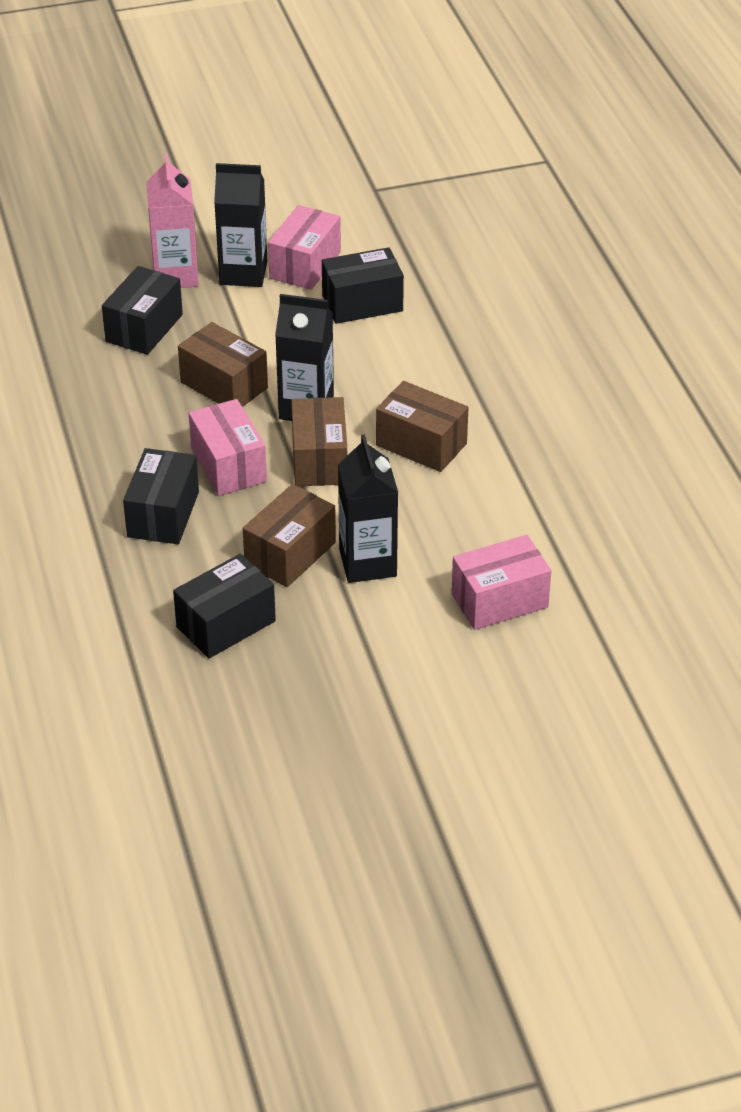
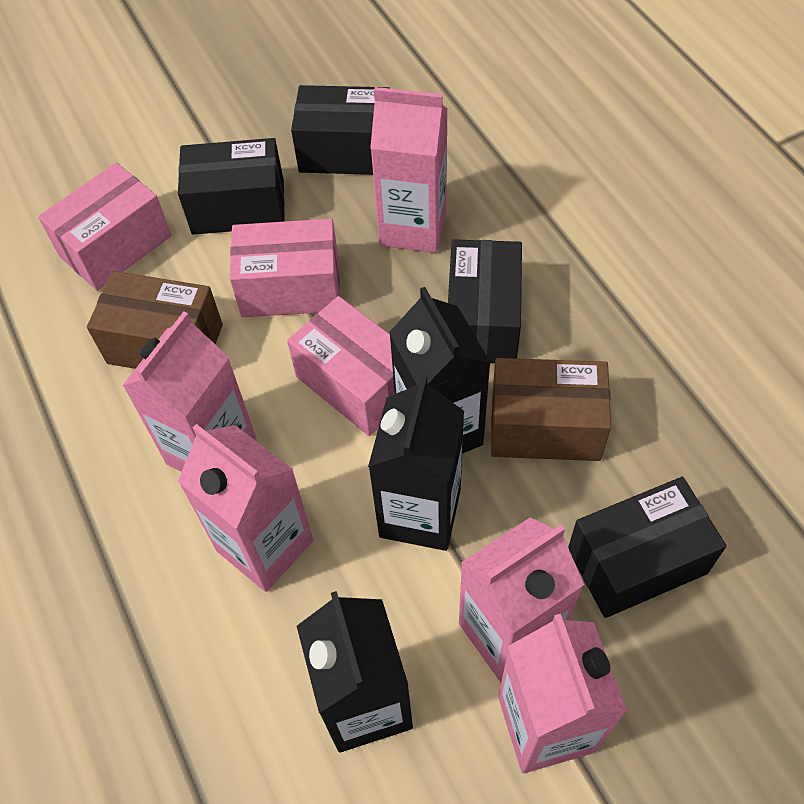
brown box: 4 -> 2
pink carton: 1 -> 5

